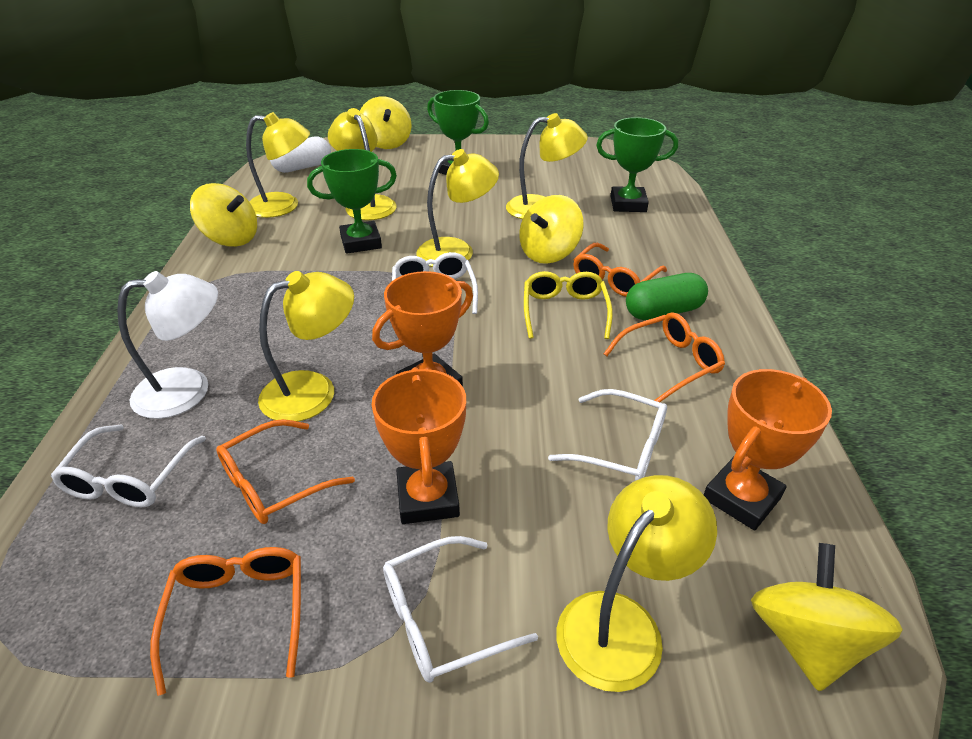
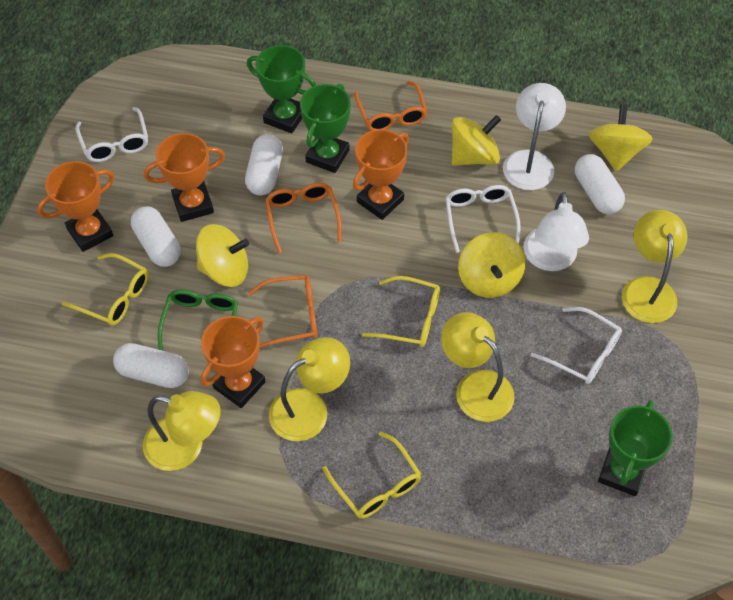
green capsule: 1 -> 0
green glasses: 0 -> 1
orange glasses: 4 -> 3
orange trophy: 3 -> 4
white capsule: 1 -> 4
white glasses: 4 -> 3
white lamp: 1 -> 2
yellow glasses: 1 -> 3
yellow lamp: 6 -> 4

